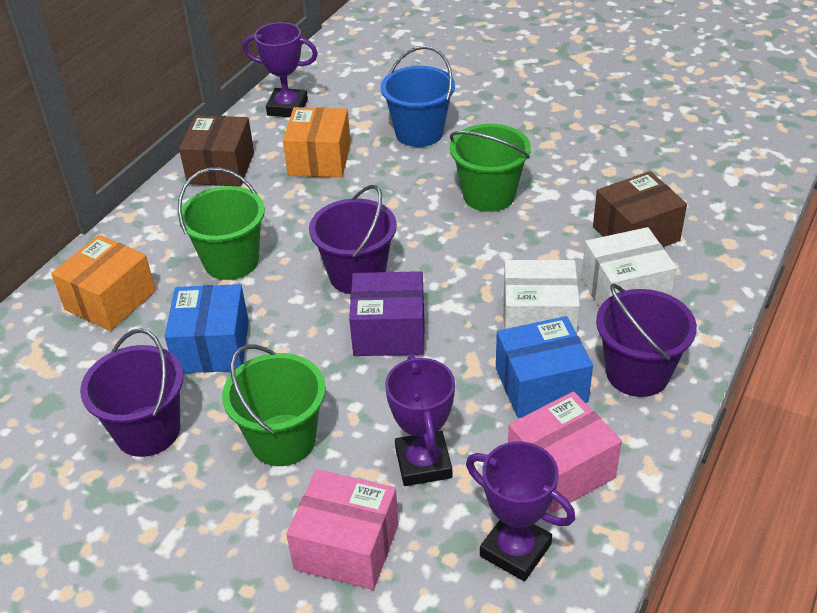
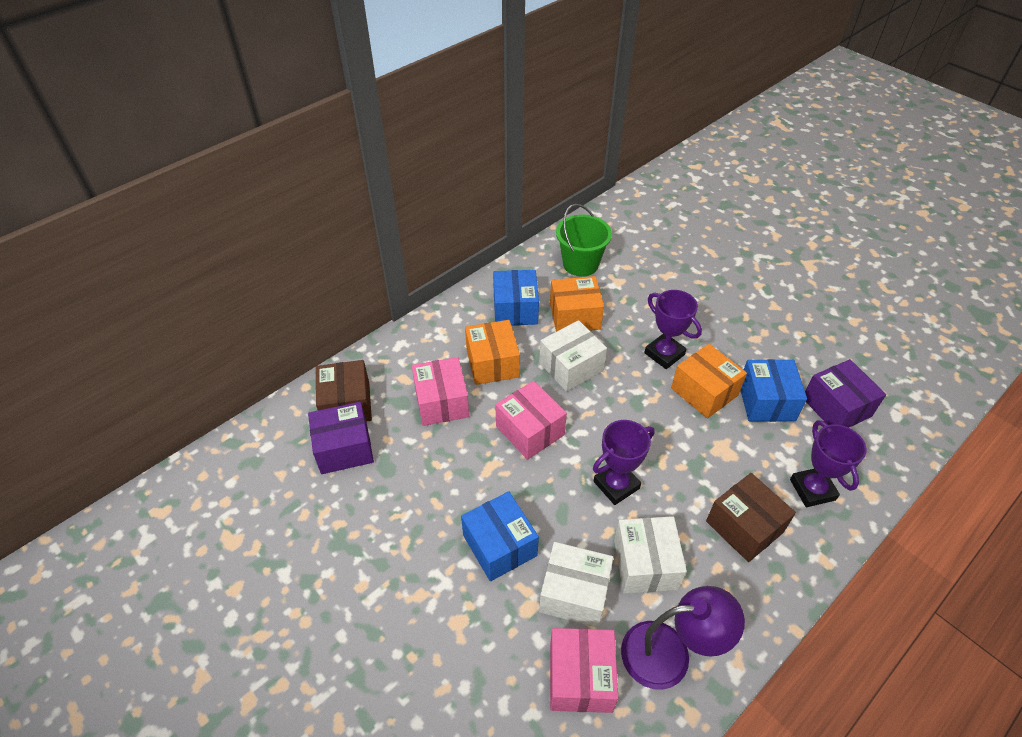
blue box: 2 -> 3
blue bucket: 1 -> 0
green bucket: 3 -> 1
orange box: 2 -> 3
pink box: 2 -> 3
purple box: 1 -> 2
purple bucket: 3 -> 0
purple lamp: 0 -> 1
white box: 2 -> 3

